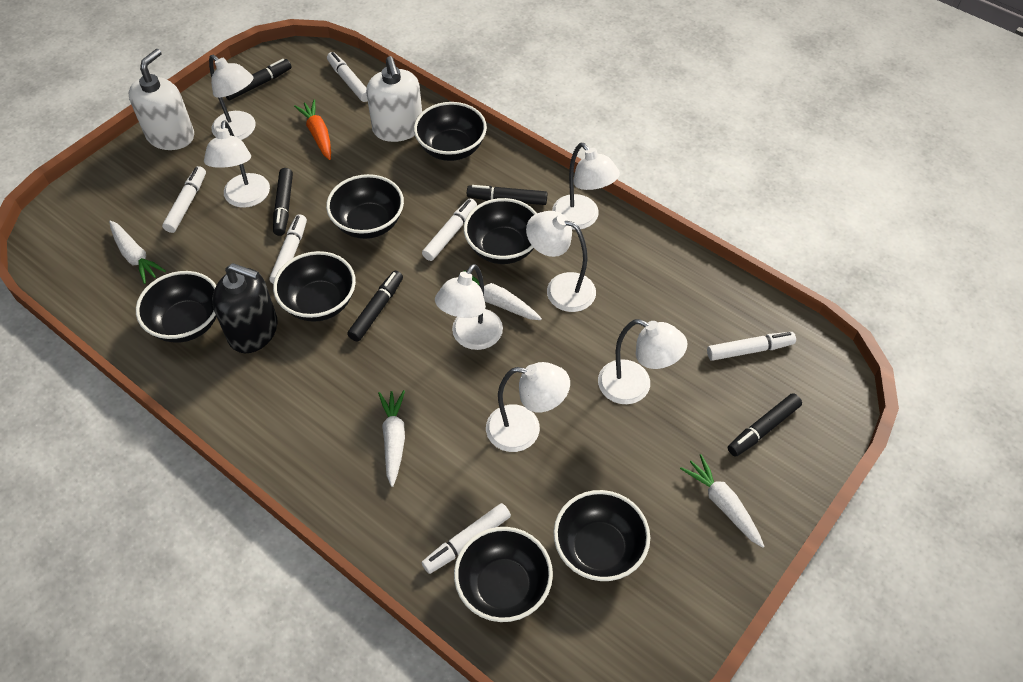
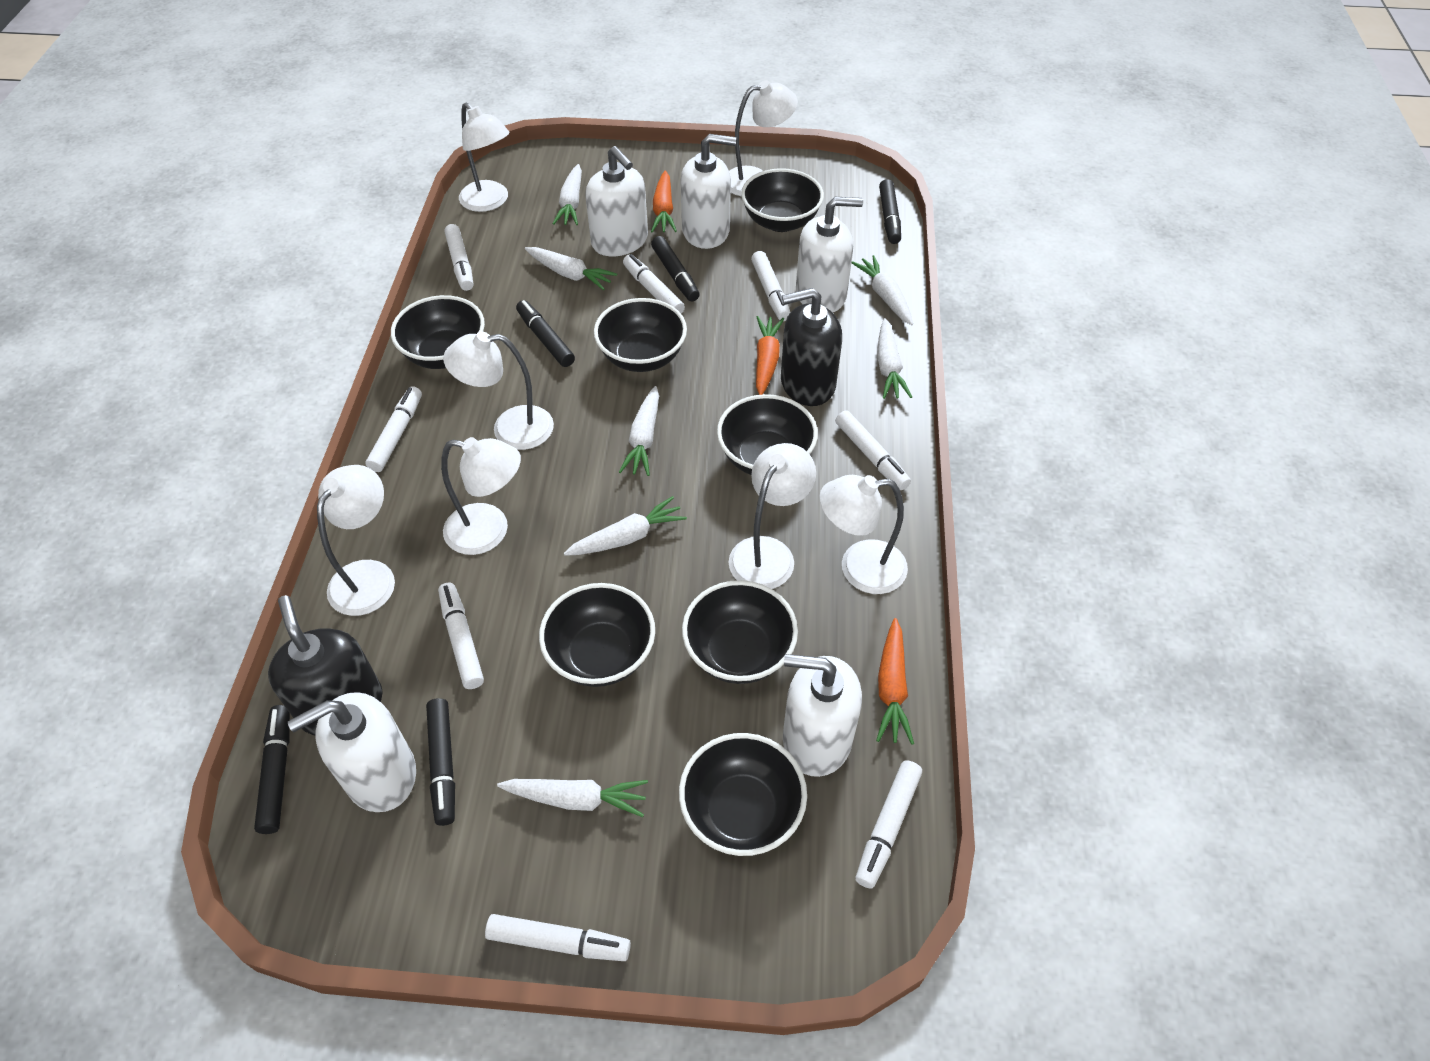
black soap dispenser: 1 -> 2
orange carrot: 1 -> 3
white carrot: 4 -> 7
white marker: 6 -> 8
white soap dispenser: 2 -> 5

